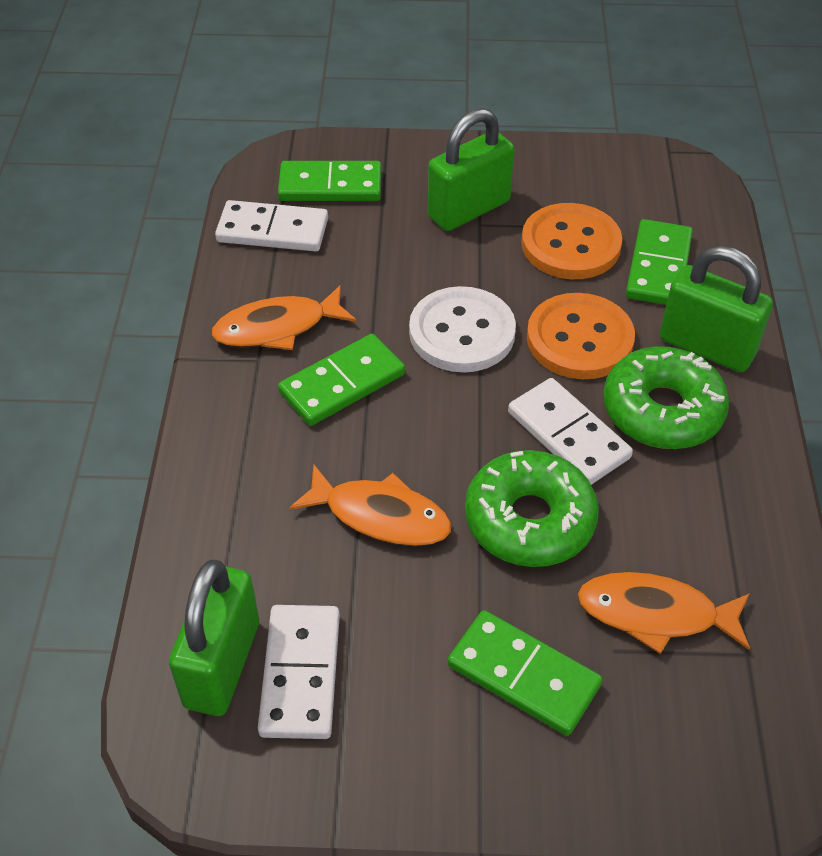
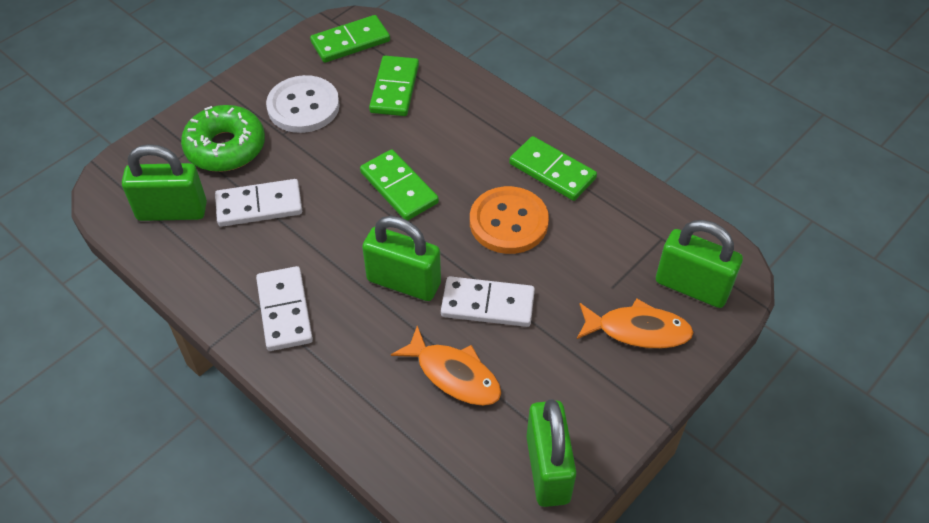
green donut: 2 -> 1
green padlock: 3 -> 4
orange button: 2 -> 1
orange fish: 3 -> 2

